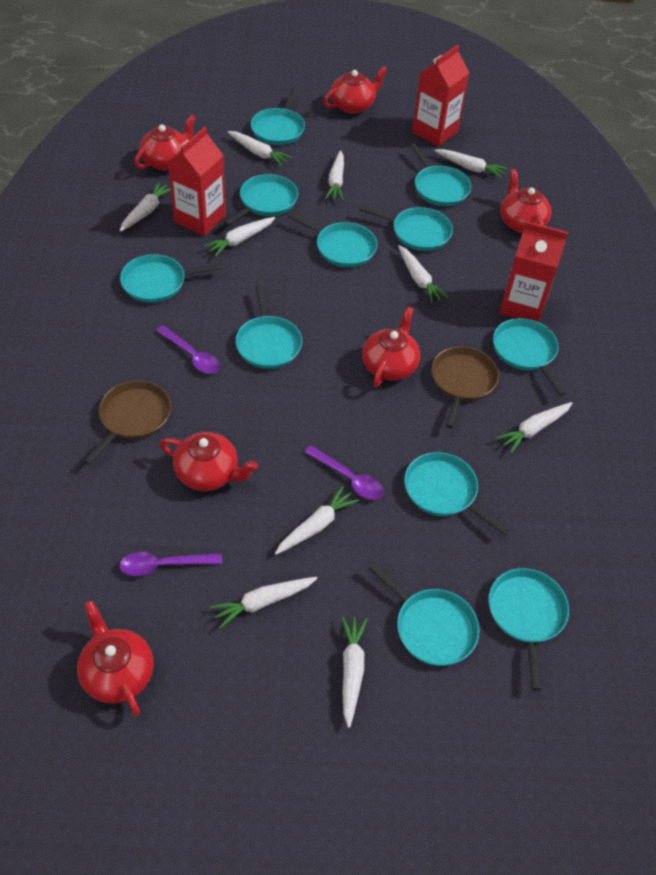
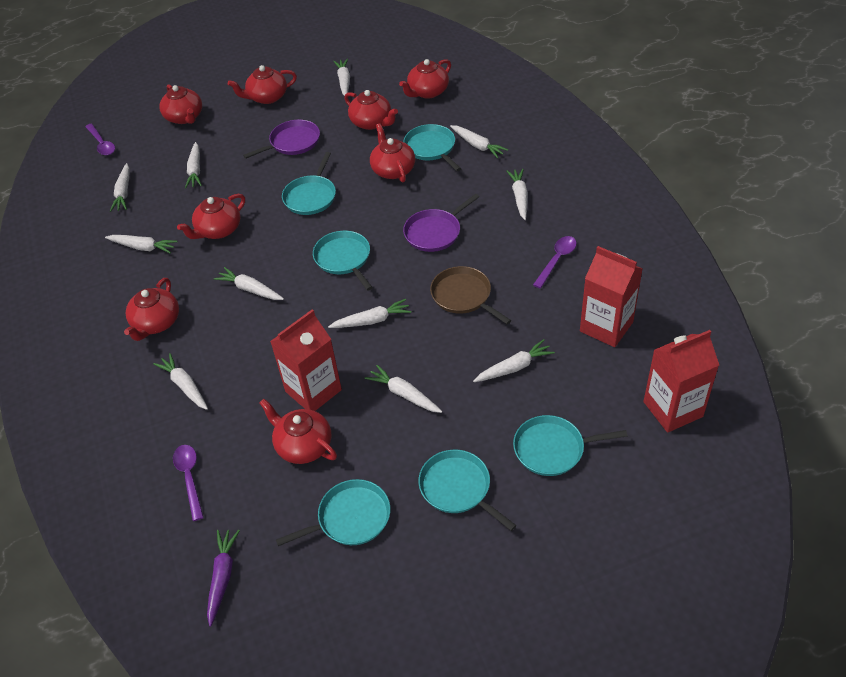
brown pan: 2 -> 1
purple carrot: 0 -> 1
purple pan: 0 -> 2
red teapot: 6 -> 8
turquoise pan: 11 -> 6
white carrot: 10 -> 11

